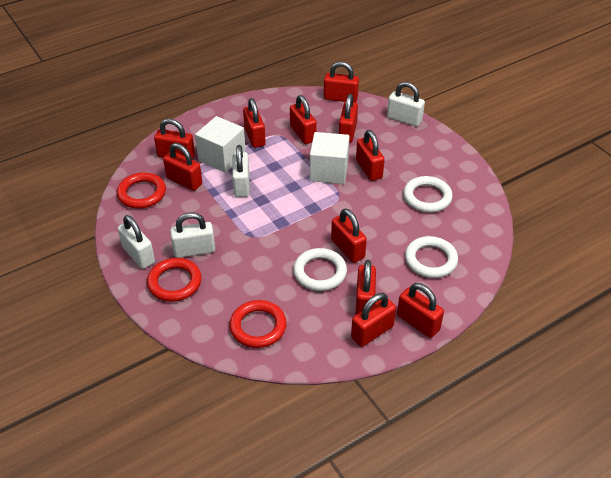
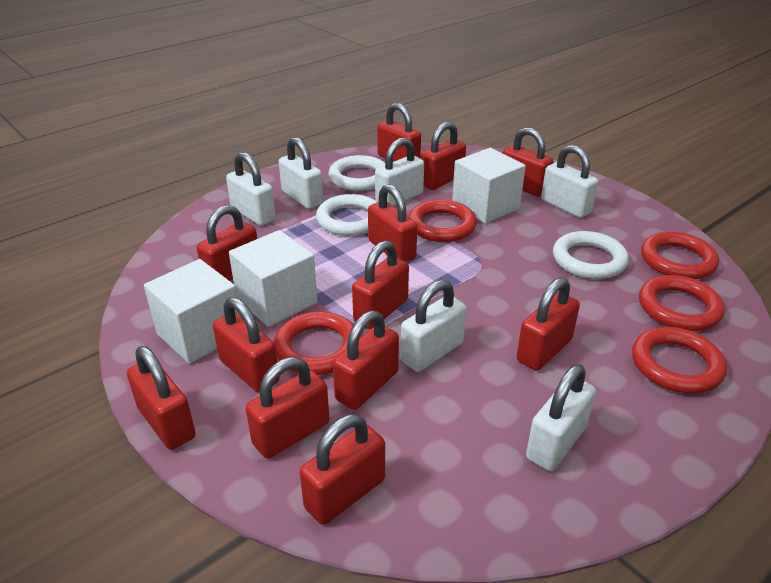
red padlock: 11 -> 12
red ring: 3 -> 5
white cube: 2 -> 3
white padlock: 4 -> 6

